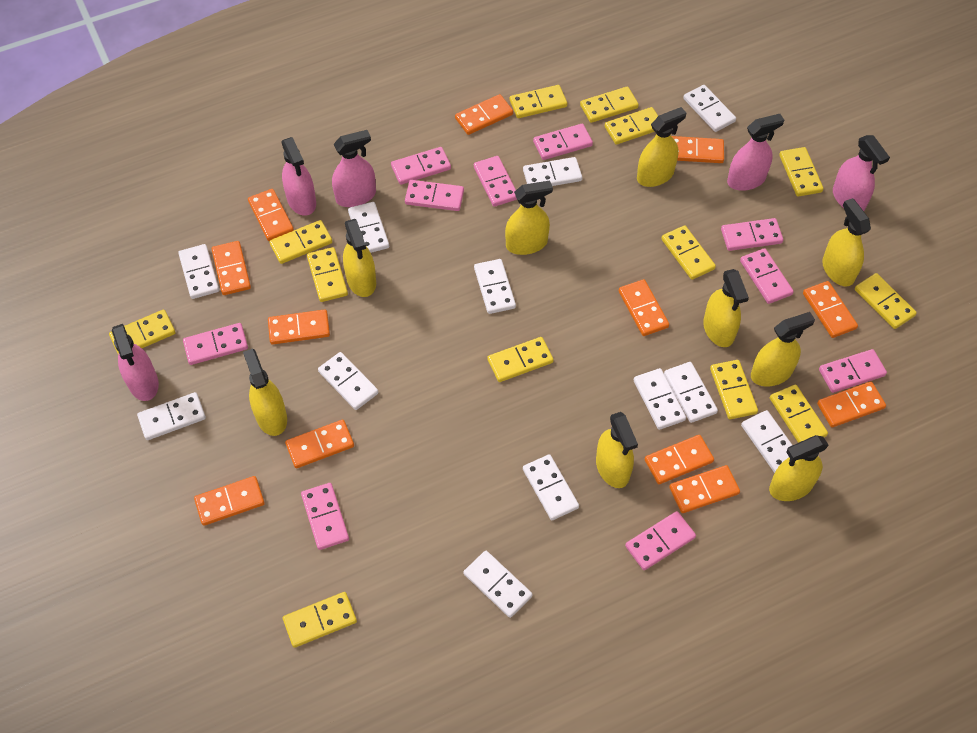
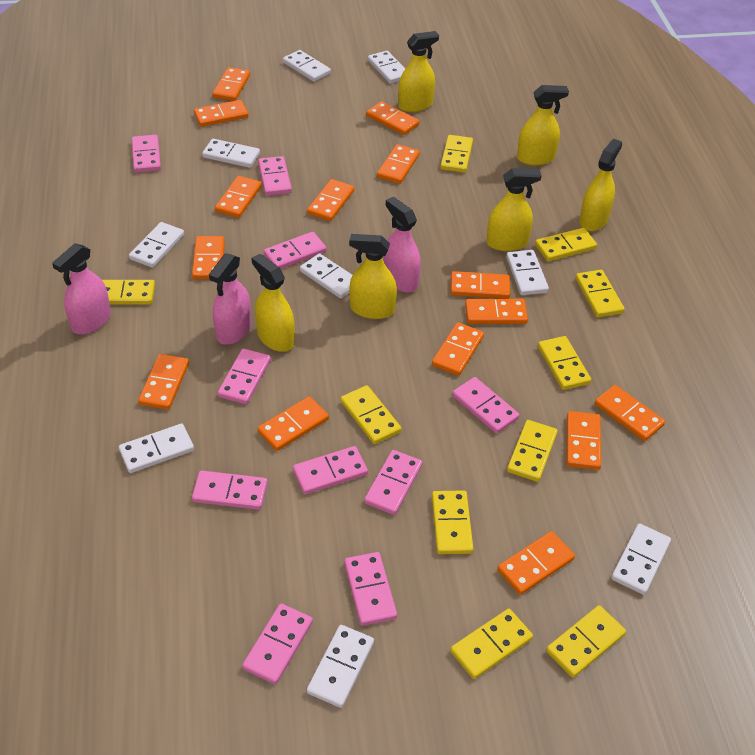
orange domino: 12 -> 15
pink spray bottle: 5 -> 3
white domino: 12 -> 9
yellow domino: 13 -> 10
yellow spray bottle: 9 -> 6

